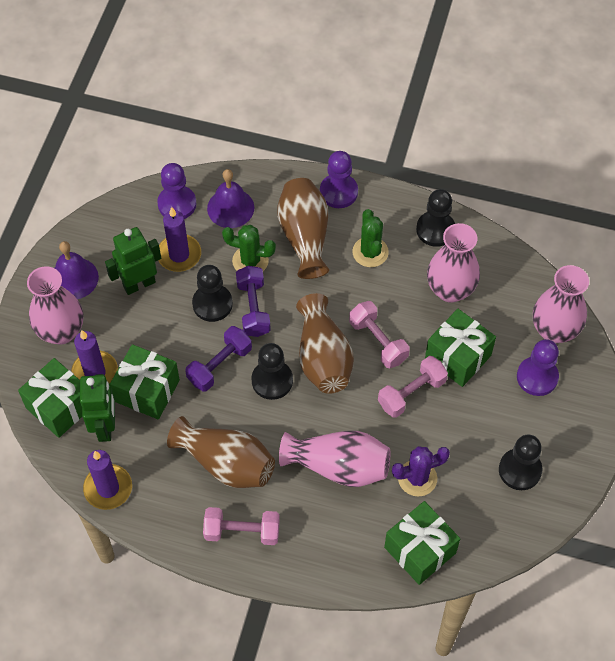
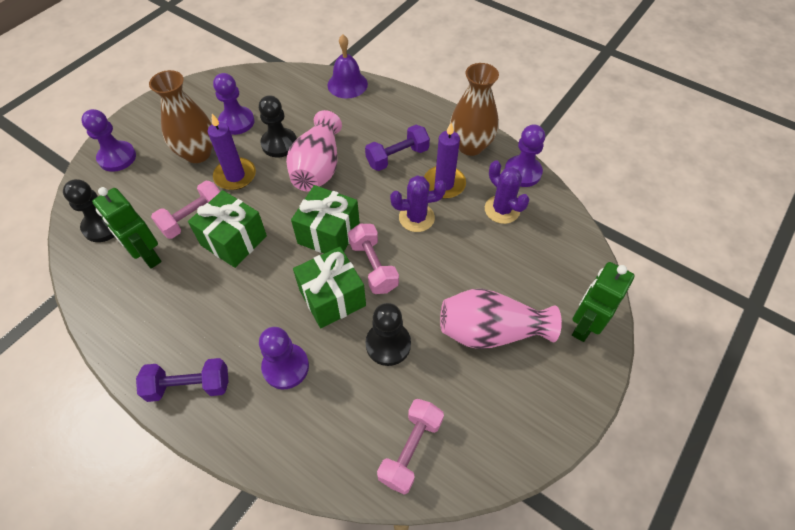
black pawn: 4 -> 3
brown vase: 3 -> 2
green cactus: 2 -> 0
green gift: 4 -> 3
pink vase: 4 -> 2
purple bell: 2 -> 1
purple cactus: 1 -> 2
purple candle: 3 -> 2
purple pawn: 3 -> 4

